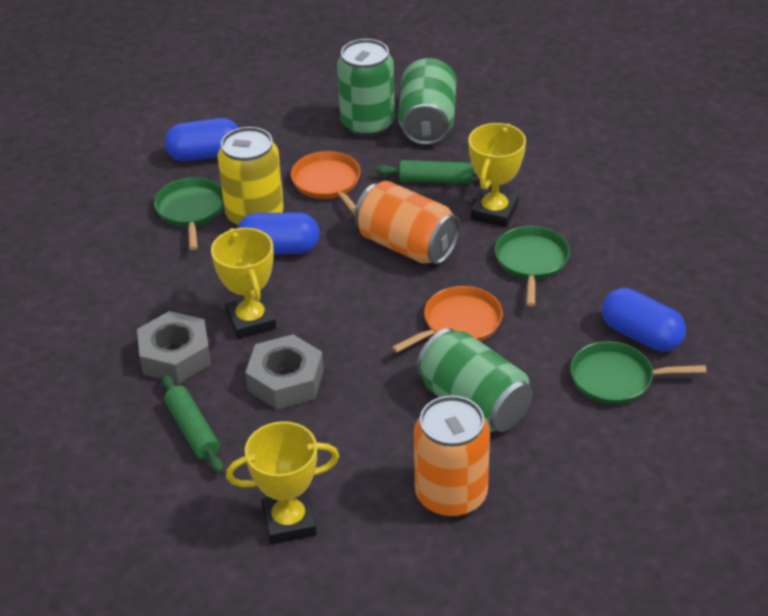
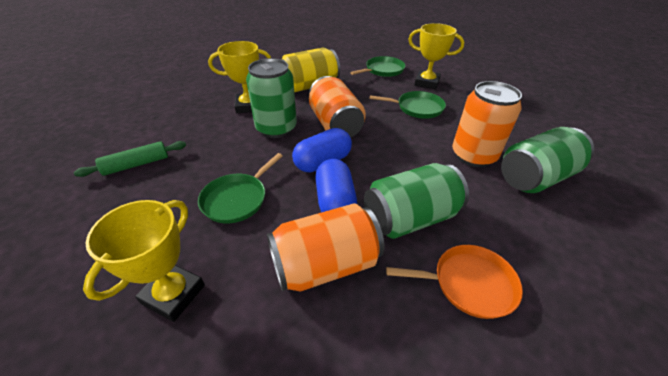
blue capsule: 3 -> 2
green rolling pin: 2 -> 1
grey nut: 2 -> 0
orange can: 2 -> 3
orange pan: 2 -> 1

